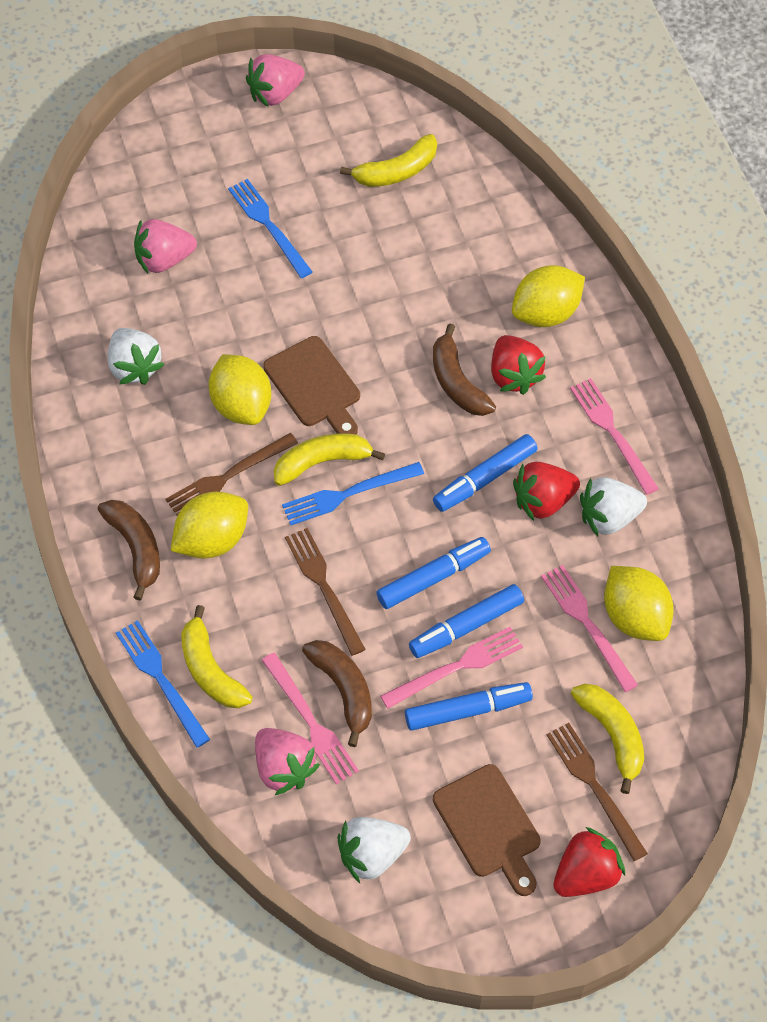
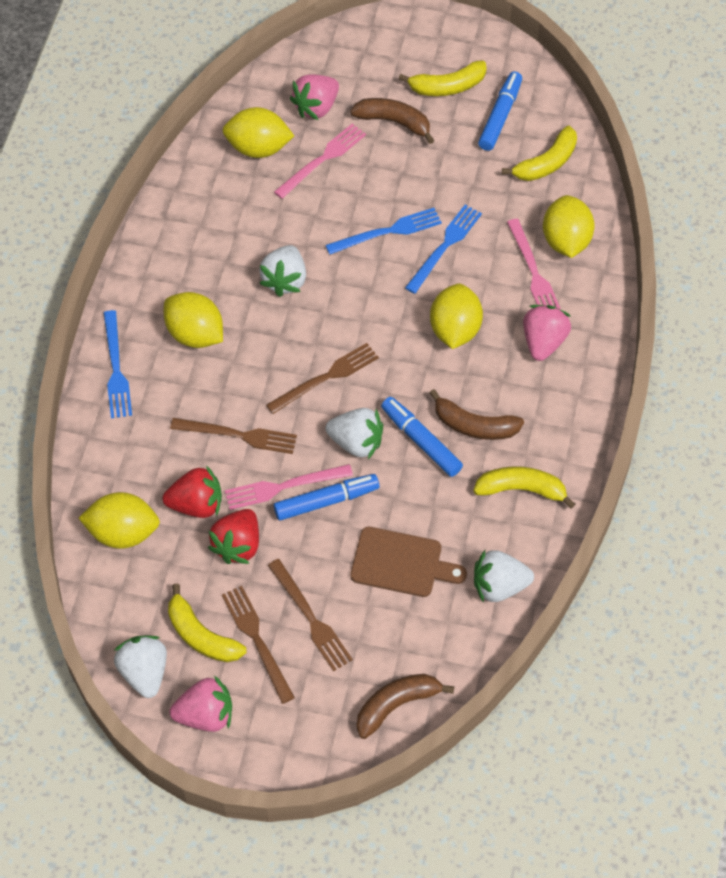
blue marker: 4 -> 3
brown cutting board: 2 -> 1
brown fork: 3 -> 4
pink fork: 4 -> 3
red strawberry: 3 -> 2
white strawberry: 3 -> 4
yellow lemon: 4 -> 5

